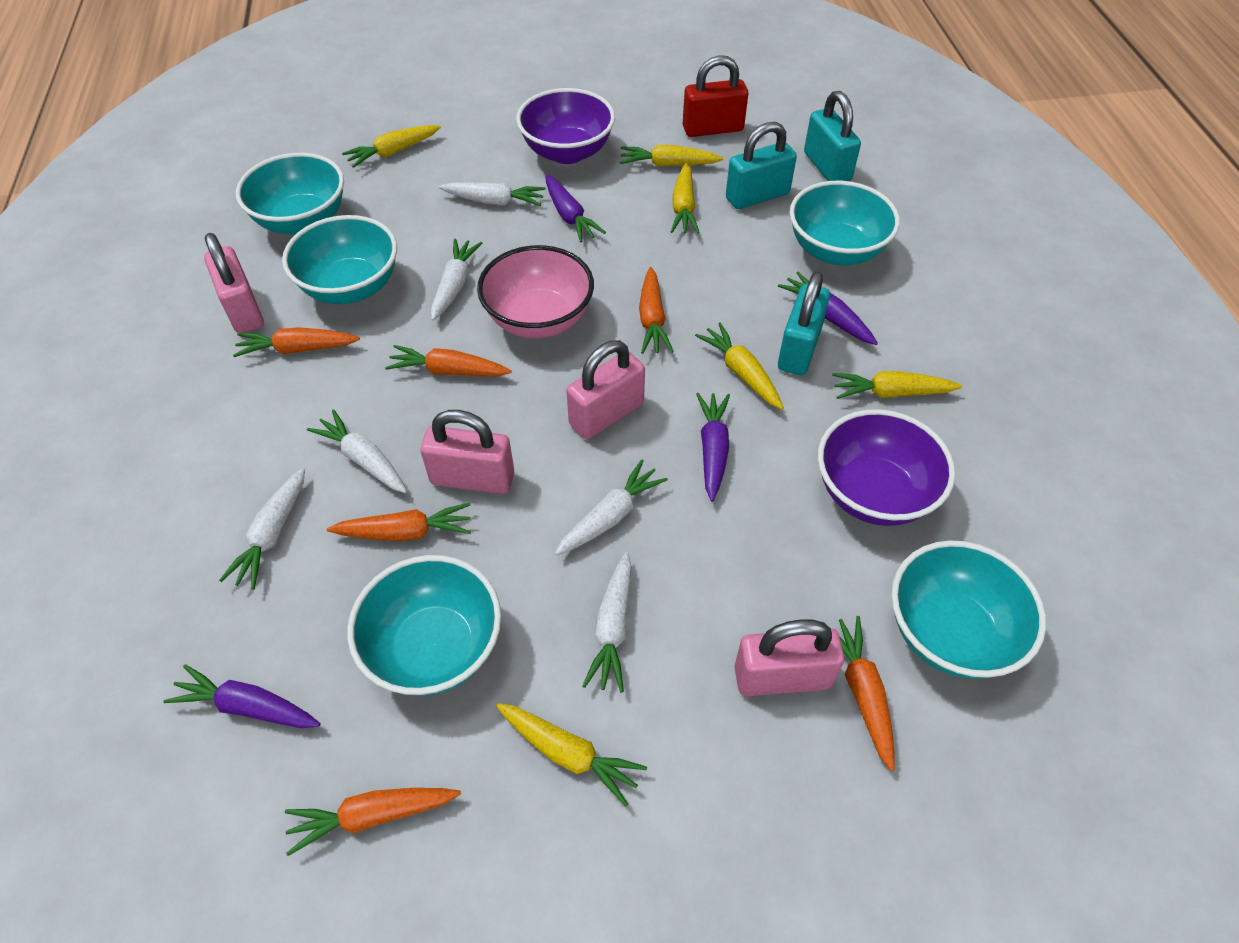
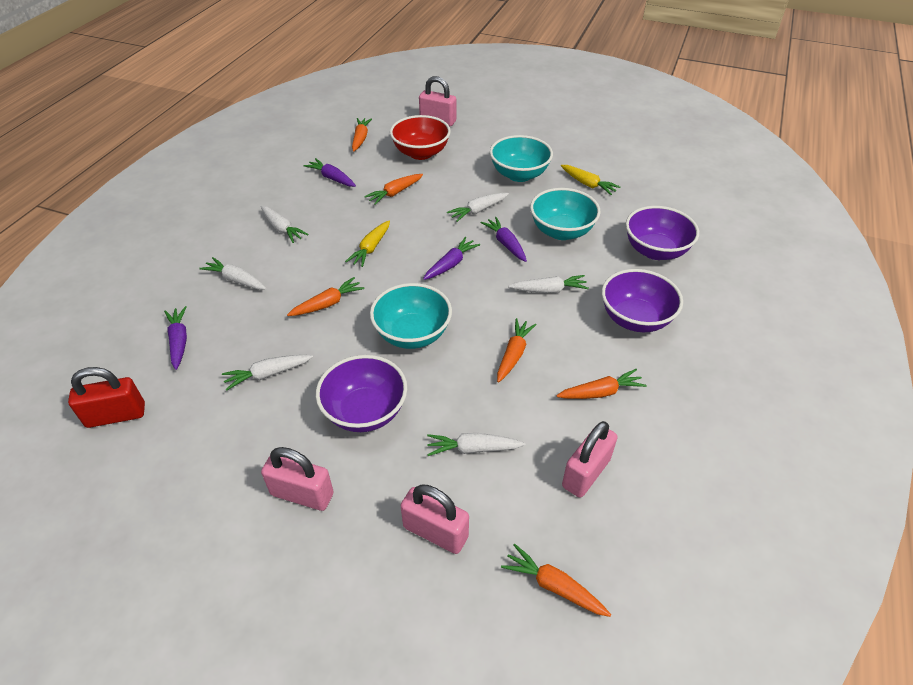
pink bowl: 1 -> 0
purple bowl: 2 -> 3
red bowl: 0 -> 1
turquoise bowl: 5 -> 3
turquoise padlock: 3 -> 0
yellow carrot: 6 -> 2

